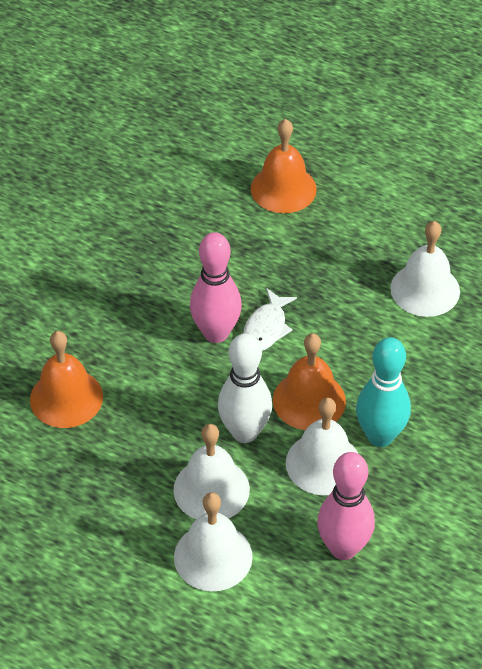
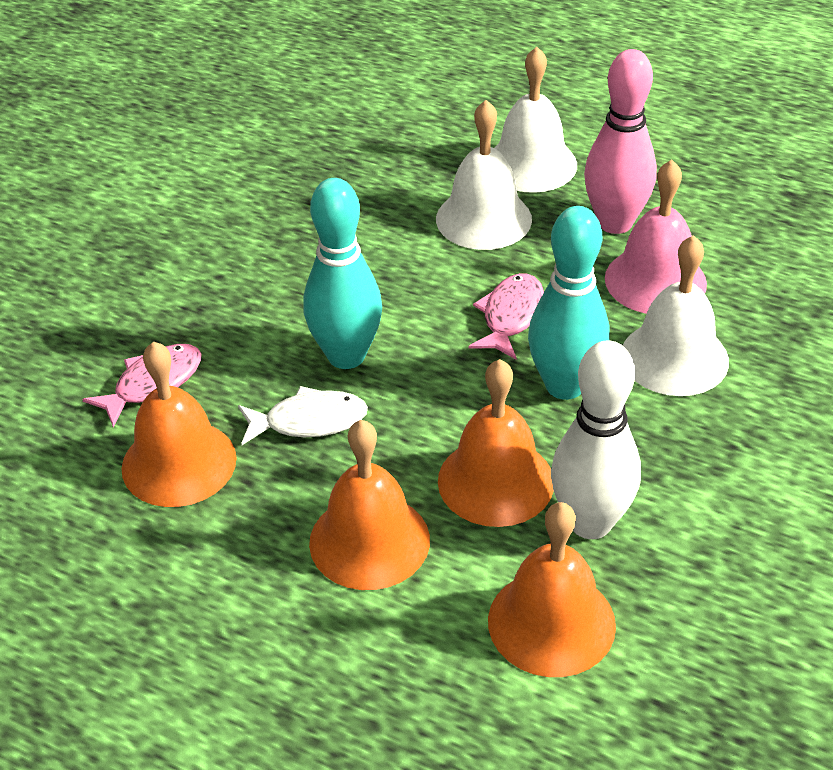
orange bell: 3 -> 4
pink bell: 0 -> 1
pink bowling pin: 2 -> 1
pink fish: 0 -> 2
turquoise bowling pin: 1 -> 2
white bell: 4 -> 3

